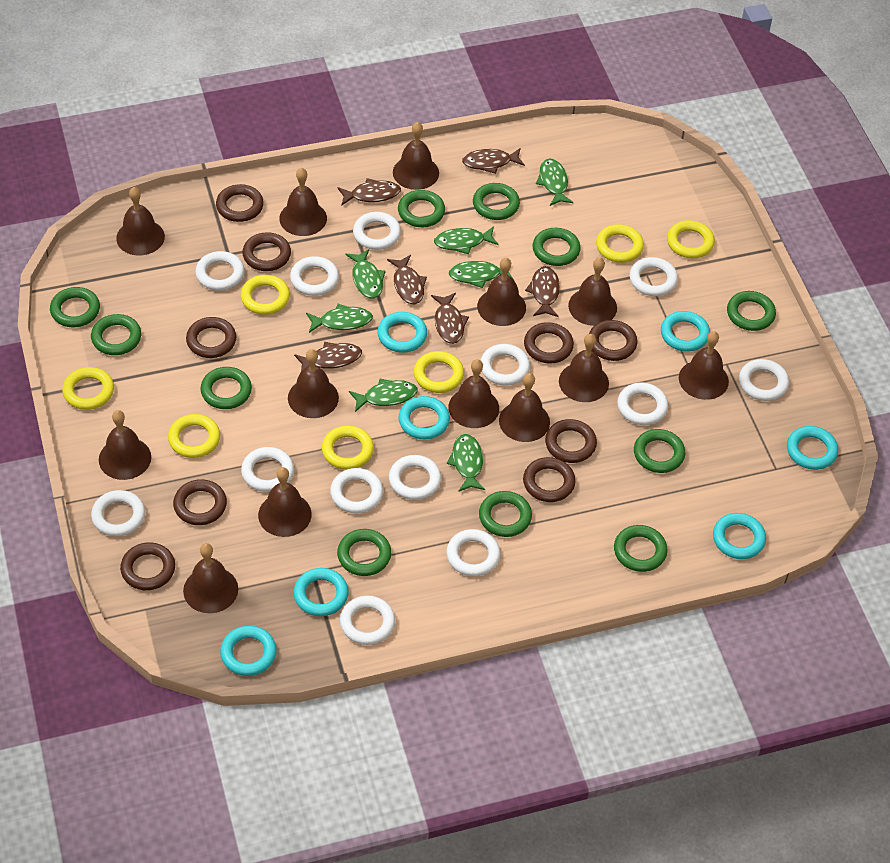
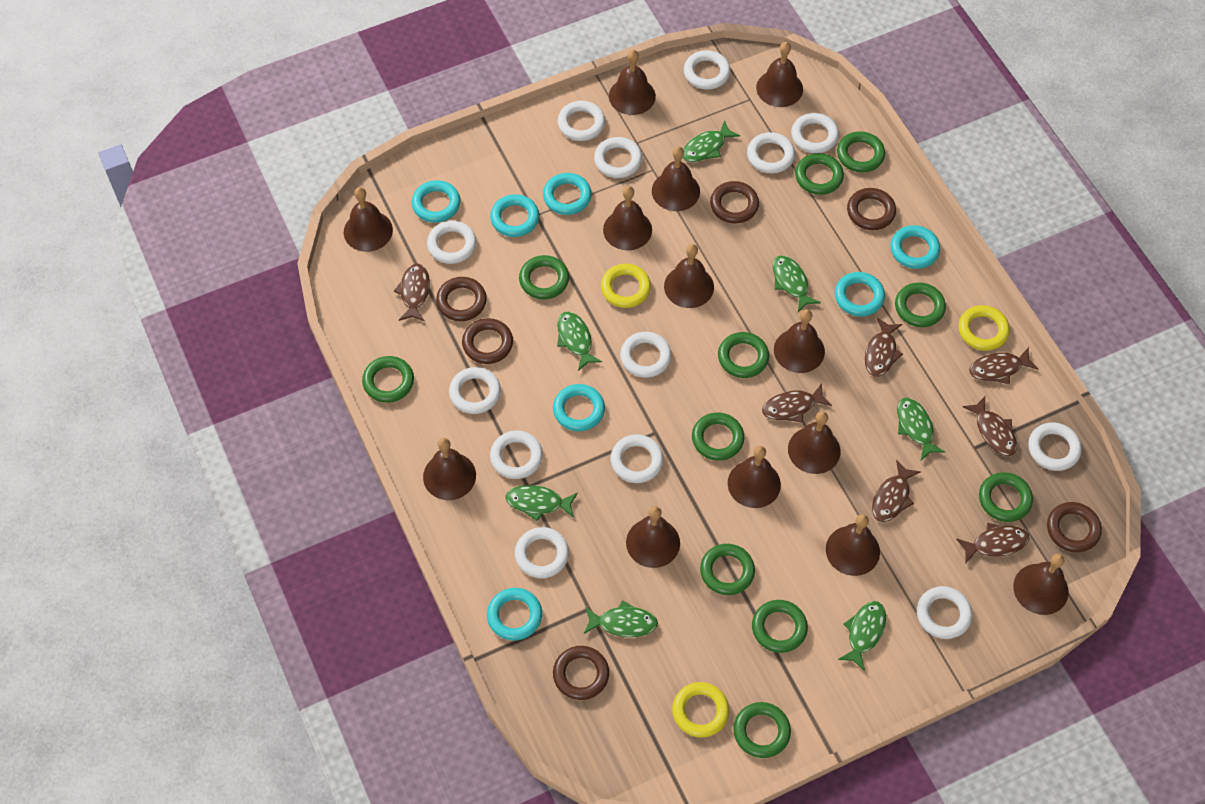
brown fish: 6 -> 7
brown ring: 9 -> 6
yellow ring: 7 -> 3

